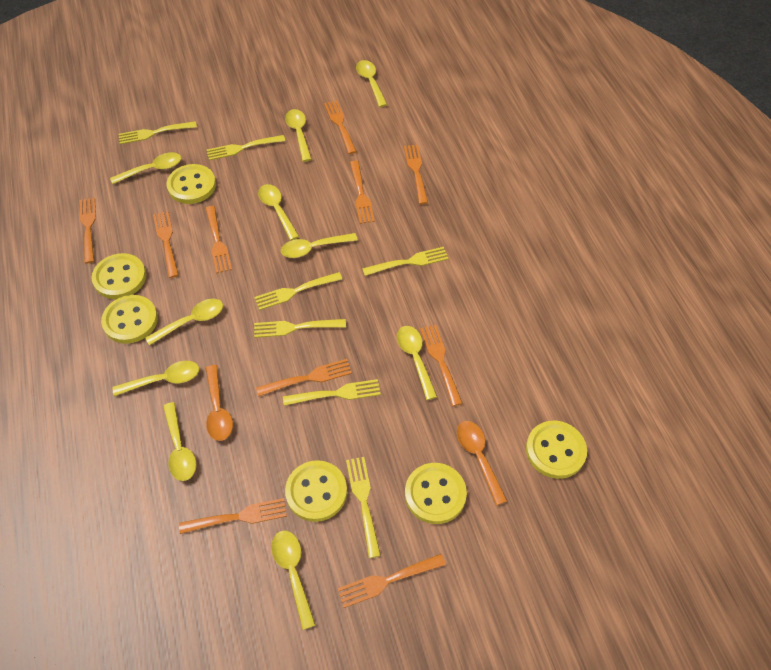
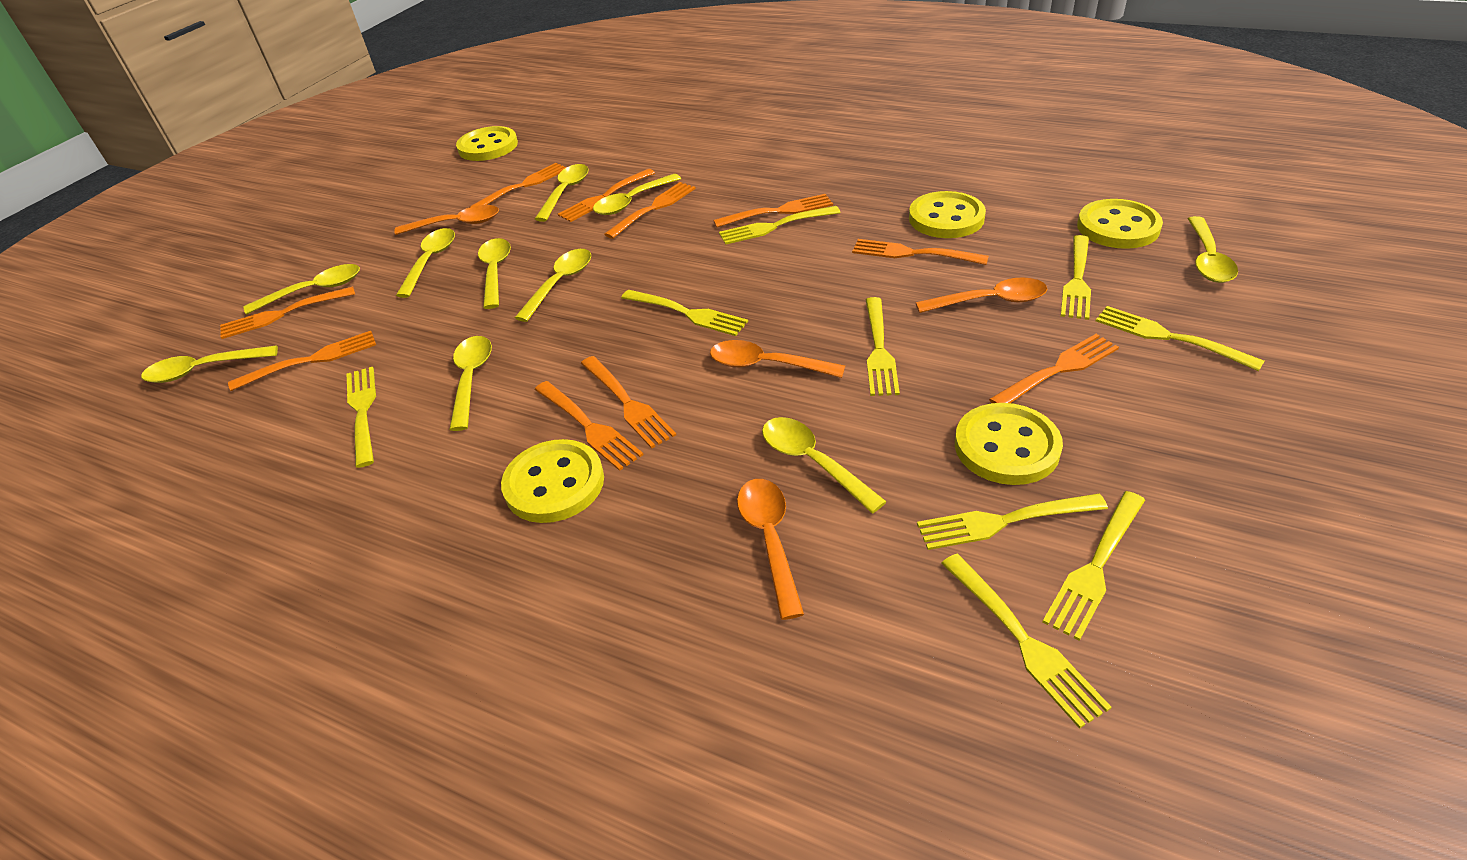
orange spoon: 2 -> 4
yellow button: 6 -> 5
yellow fork: 7 -> 9

